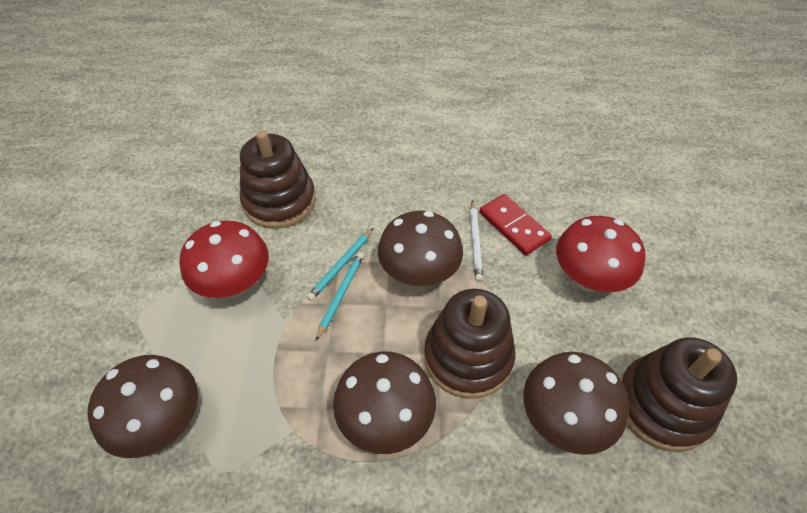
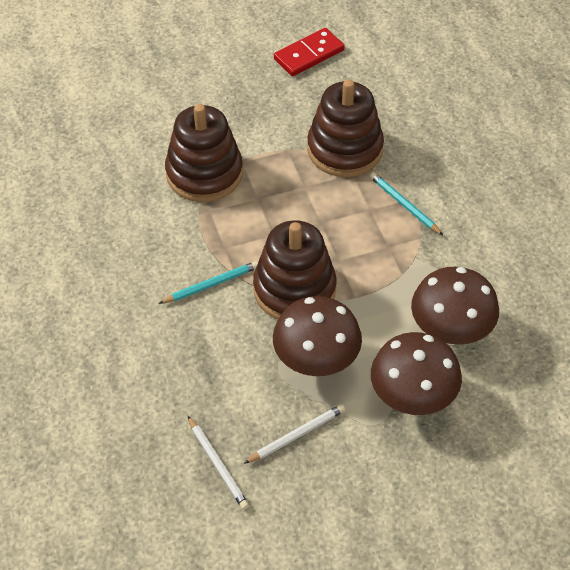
brown mushroom: 4 -> 3
red mushroom: 2 -> 0
white pencil: 1 -> 2

